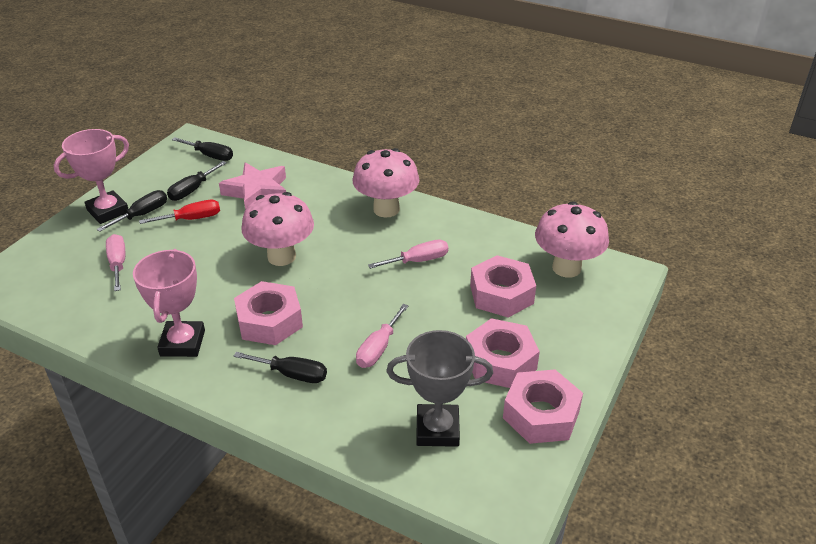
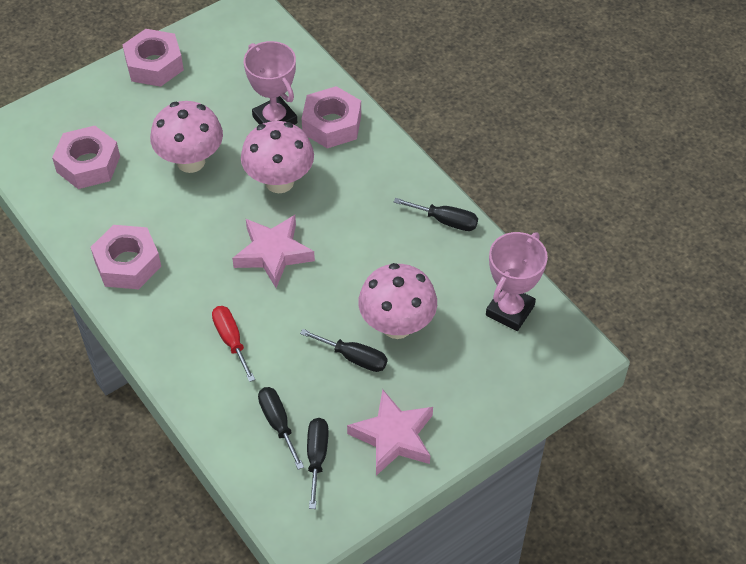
grey trophy: 1 -> 0
pink screwdriver: 3 -> 0
pink star: 1 -> 2

